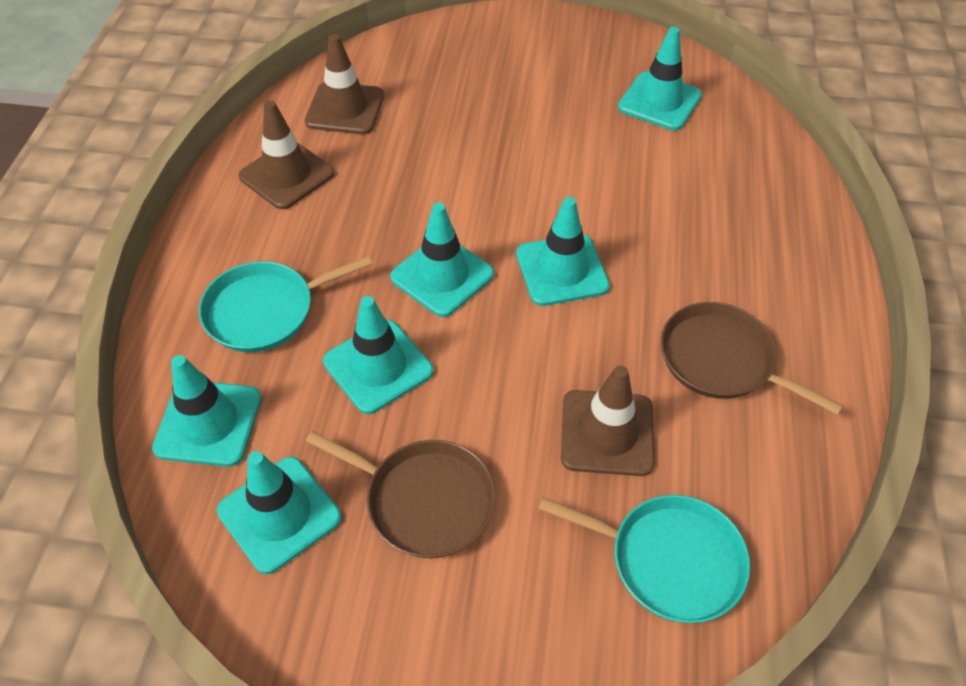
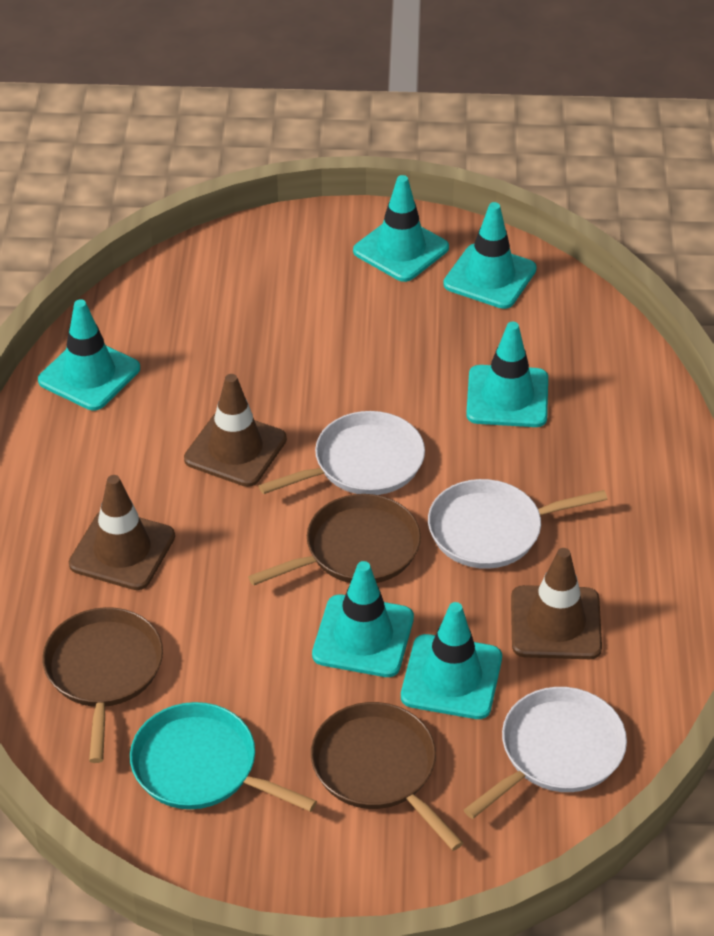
brown pan: 2 -> 3
turquoise pan: 2 -> 1
white pan: 0 -> 3

